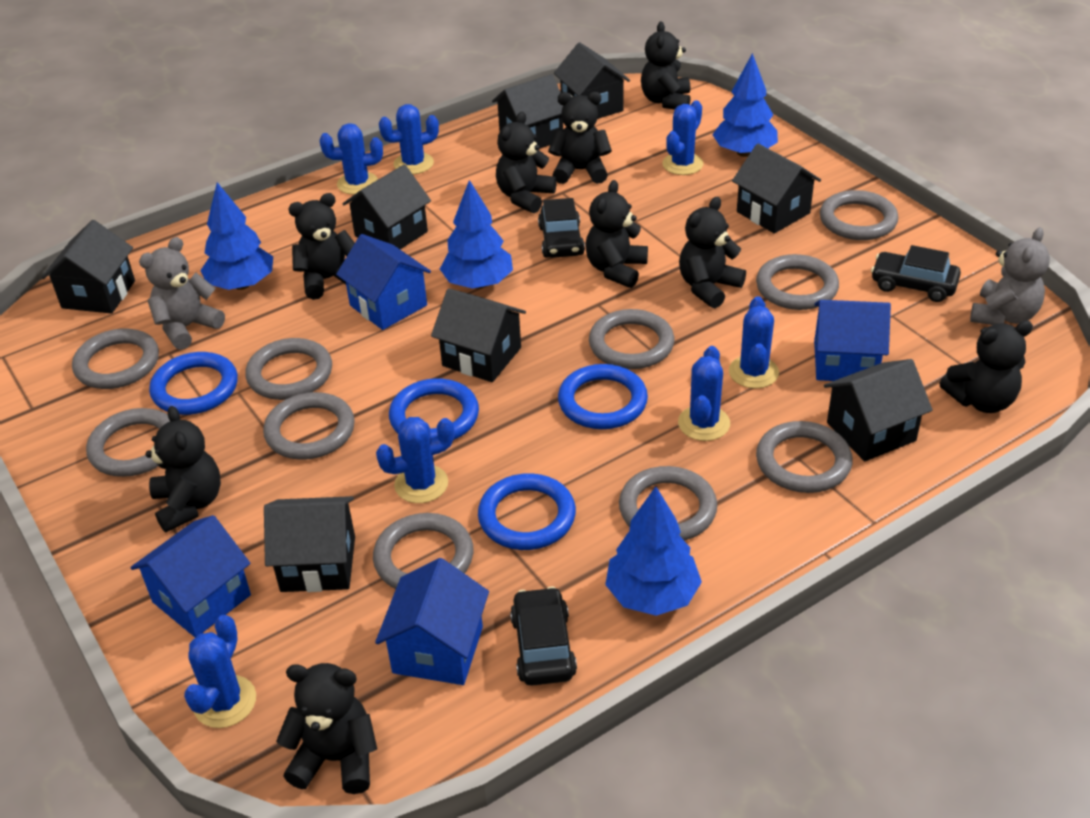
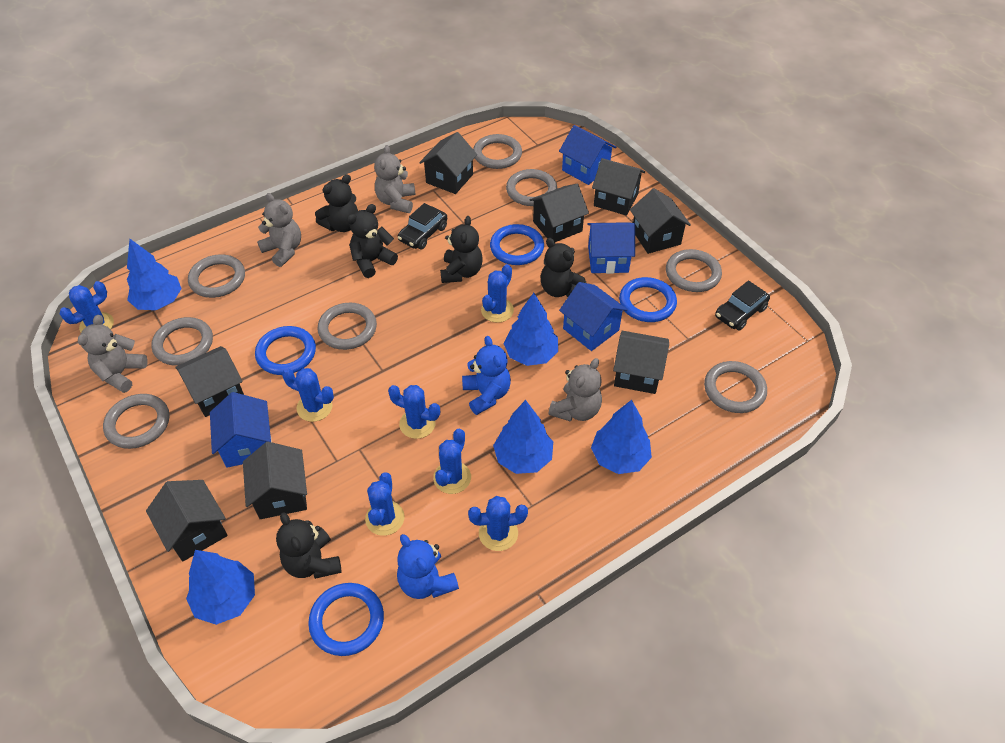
black car: 3 -> 2
black teddy bear: 9 -> 5
blue teddy bear: 0 -> 2
blue tree: 4 -> 5
grey ring: 10 -> 8
grey teddy bear: 2 -> 4

